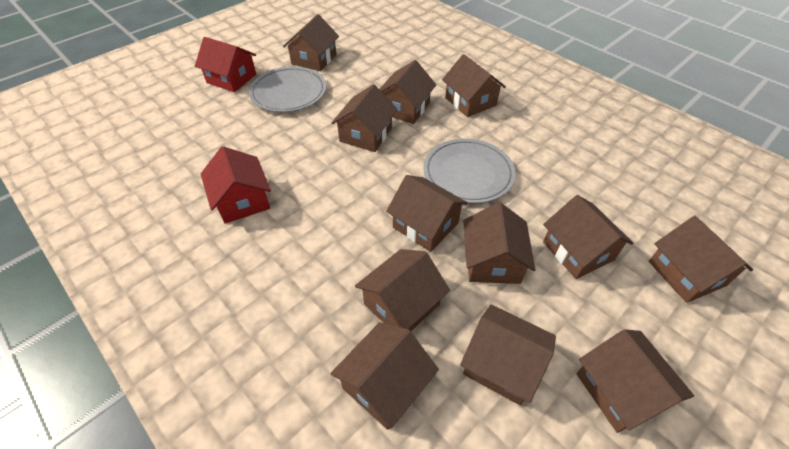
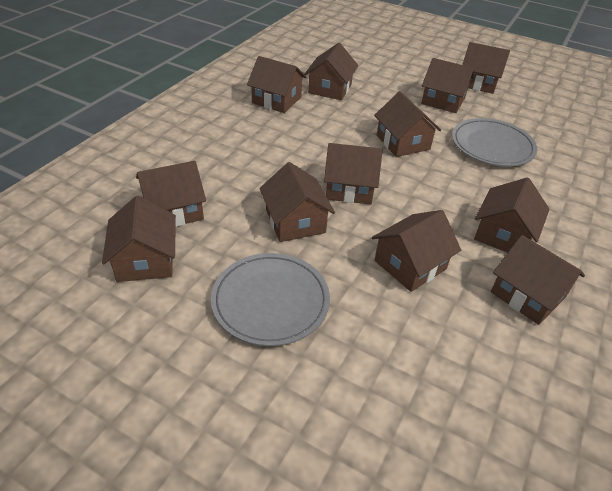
red house: 2 -> 0

